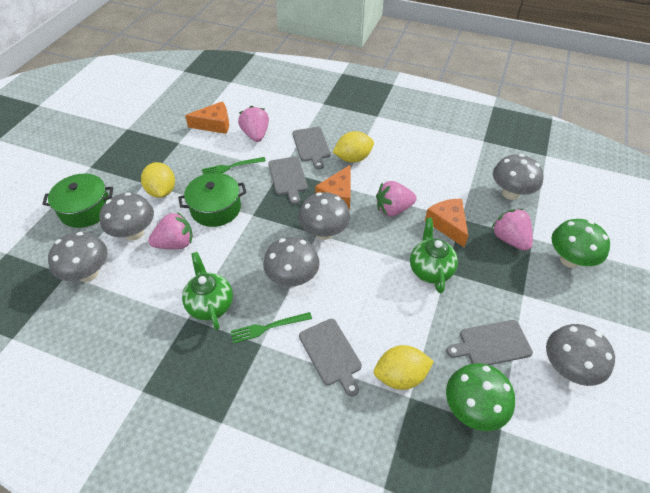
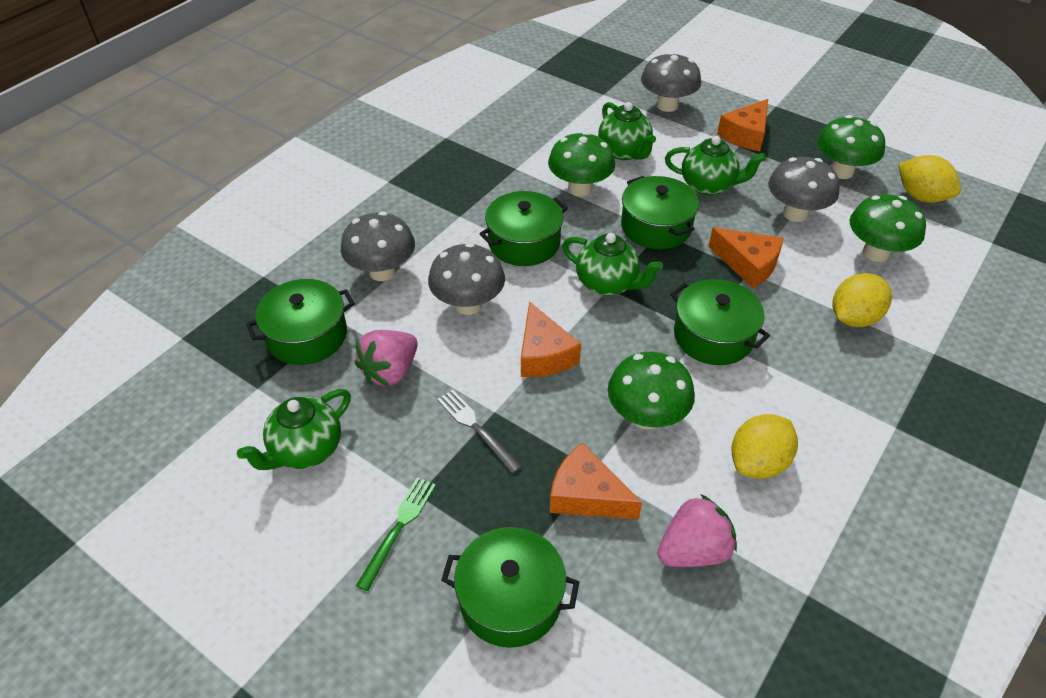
green fork: 2 -> 1
green mushroom: 2 -> 4
green pot: 2 -> 5
green teapot: 2 -> 4
grey cutting board: 4 -> 0
grey fork: 0 -> 1
grey mushroom: 6 -> 4
orange cheese: 3 -> 4
pink strawberry: 4 -> 2

